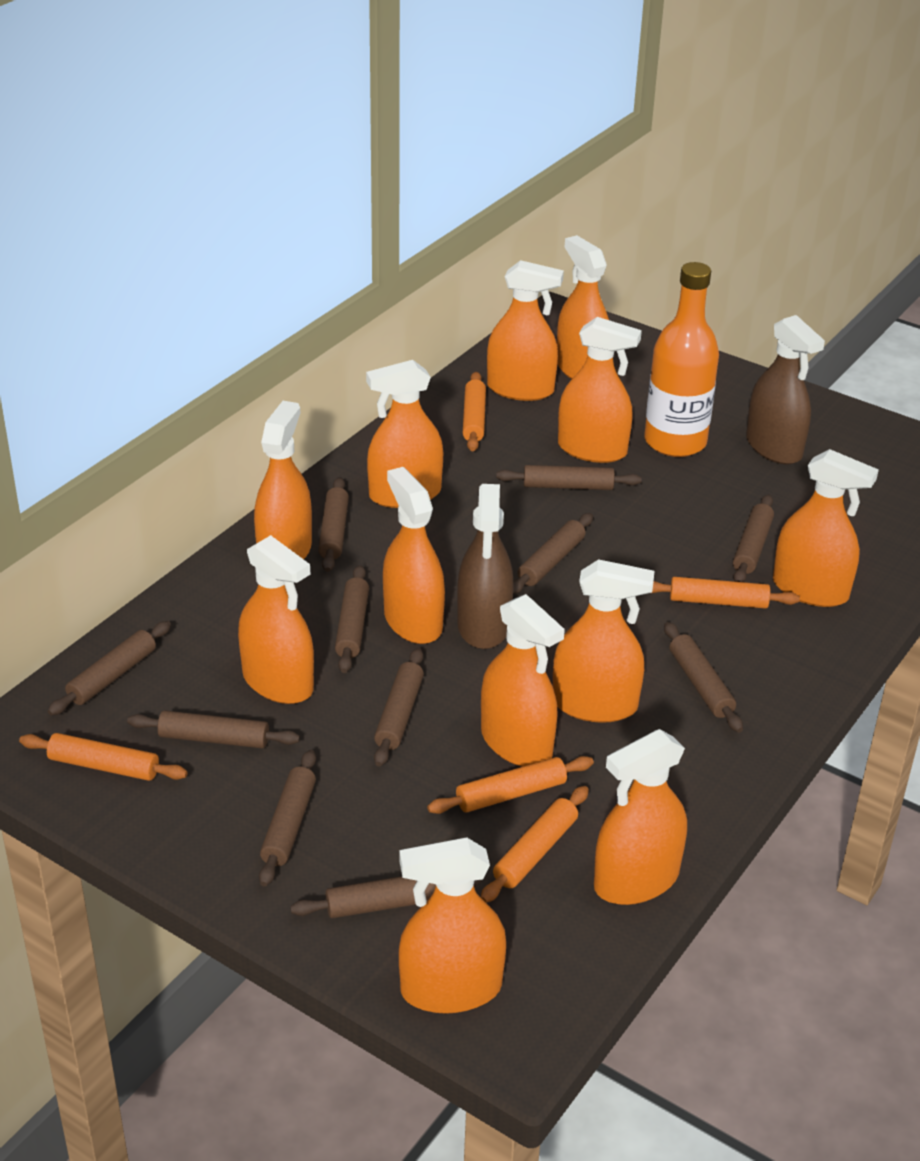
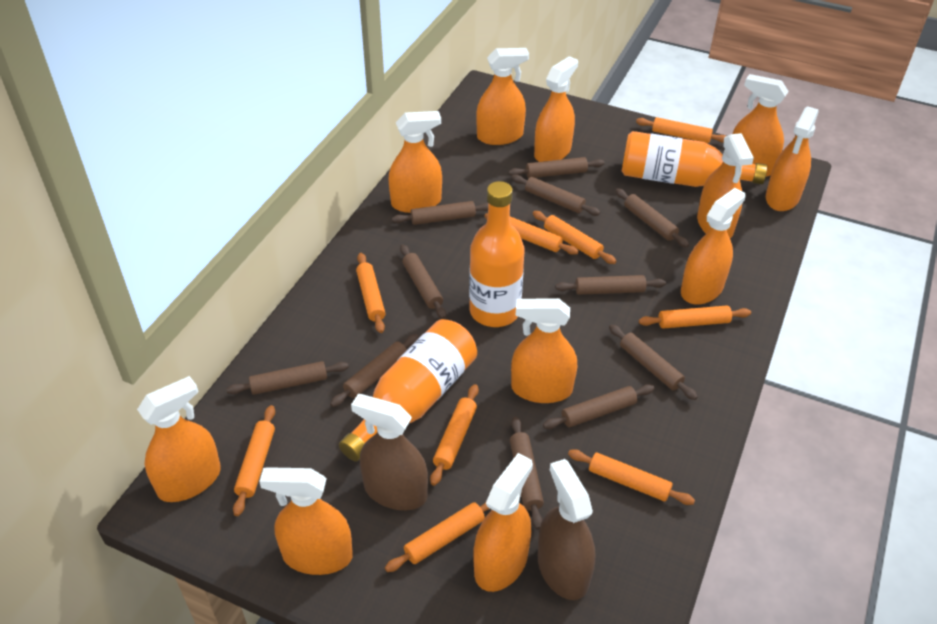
orange bottle: 1 -> 3
orange rolling pin: 5 -> 9
orange spray bottle: 12 -> 11

